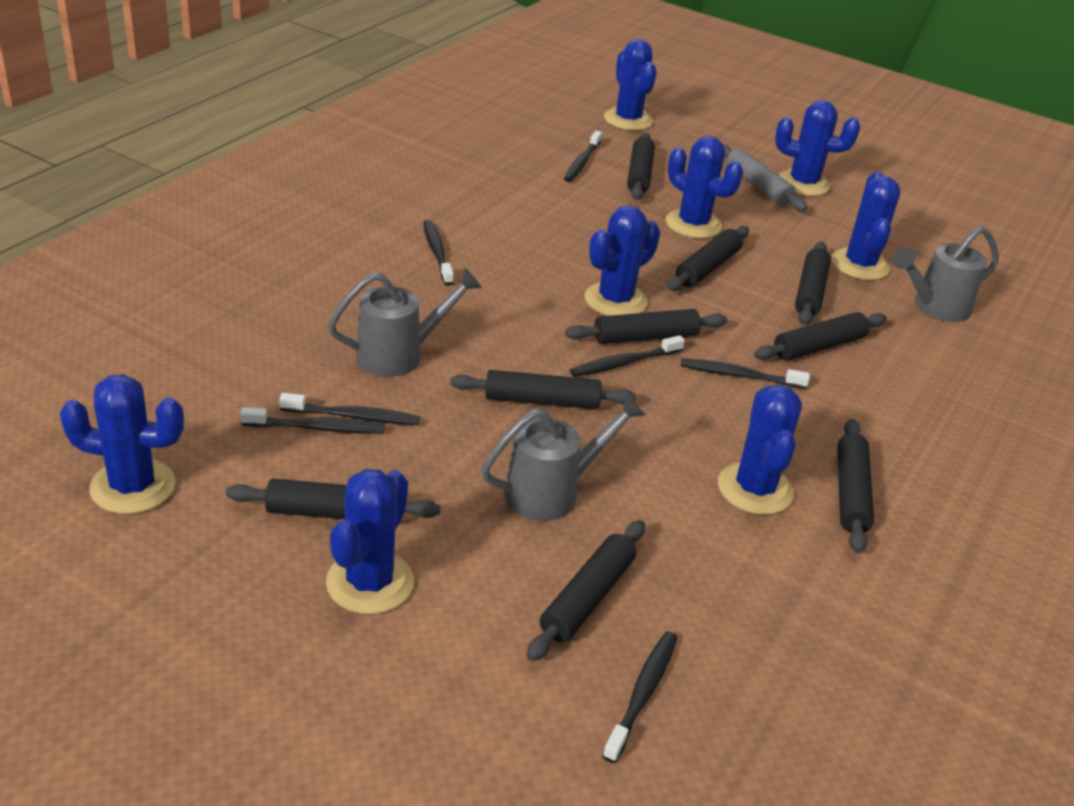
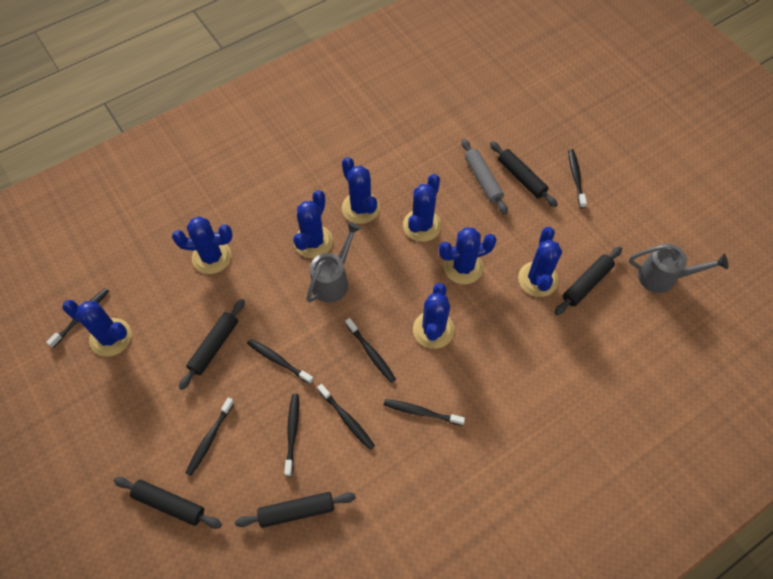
black rolling pin: 9 -> 5
black toothbrush: 7 -> 8
grey watering can: 3 -> 2

